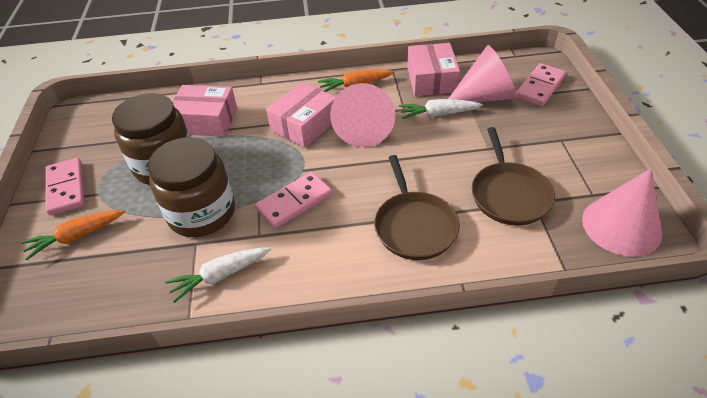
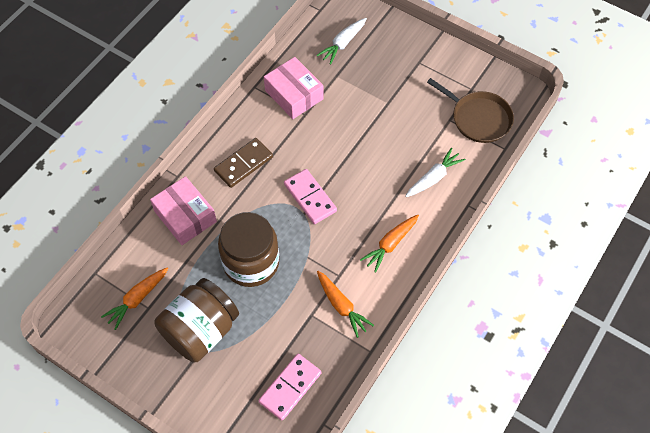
brown domino: 0 -> 1
brown pan: 2 -> 1
orange carrot: 2 -> 3
pink box: 3 -> 2
pink cone: 3 -> 0
pink domino: 3 -> 2

